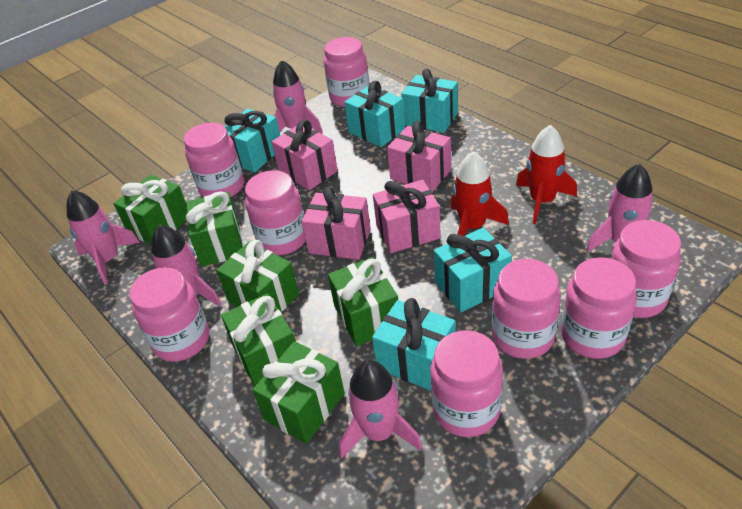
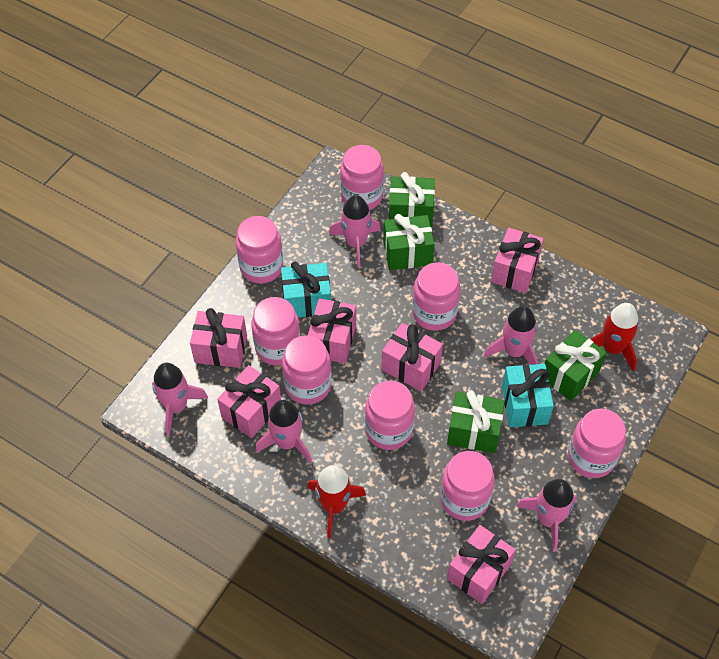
green gift: 6 -> 4
pink gift: 4 -> 6
turquoise gift: 5 -> 2

